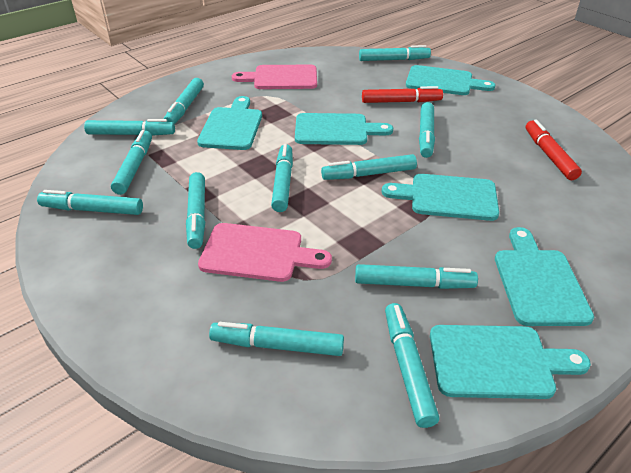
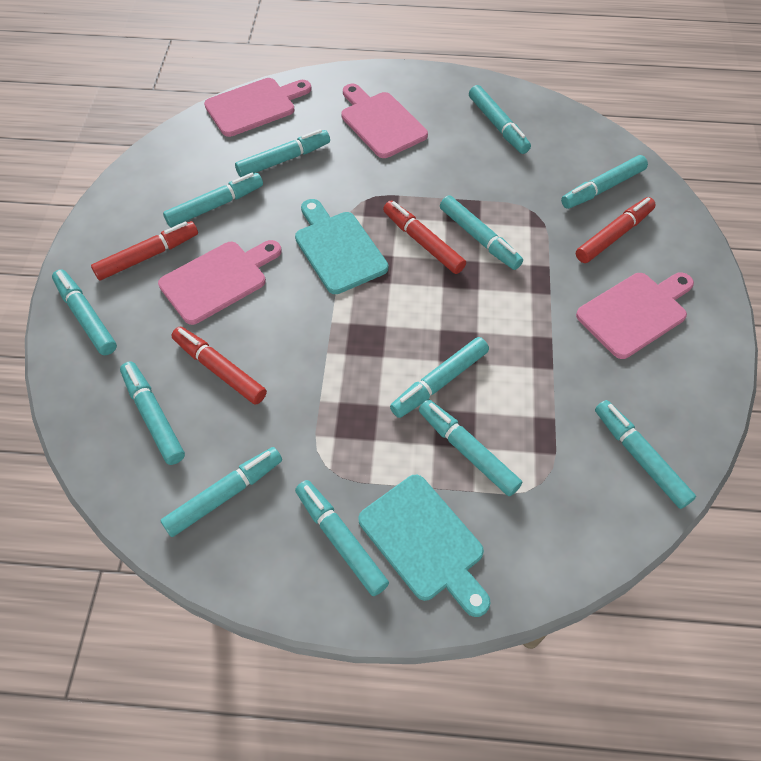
pink cutting board: 2 -> 4
red marker: 2 -> 4
turquoise cutting board: 6 -> 2

